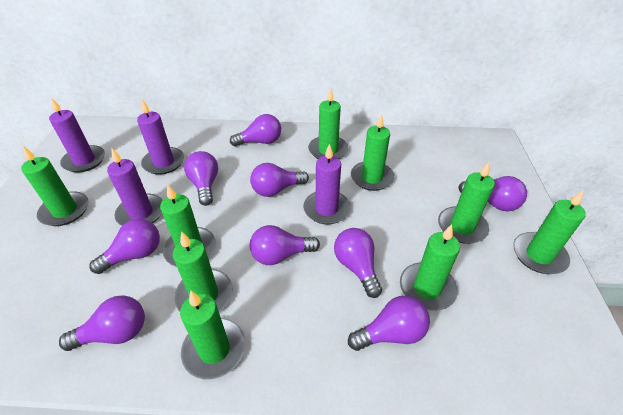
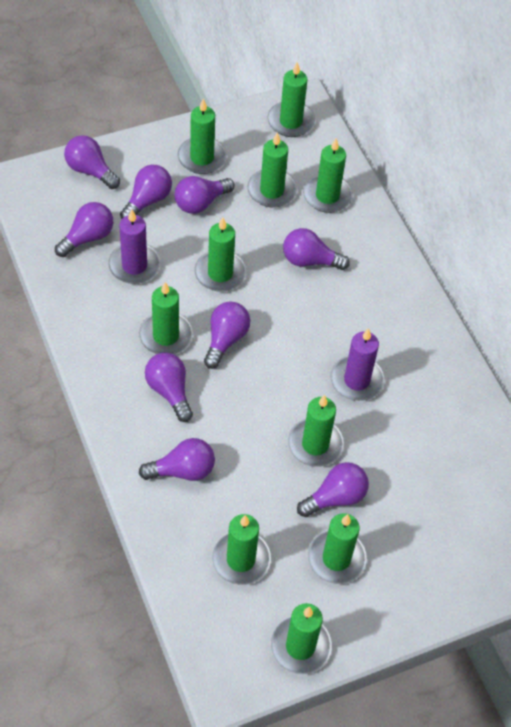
green candle: 9 -> 10
purple candle: 4 -> 2

